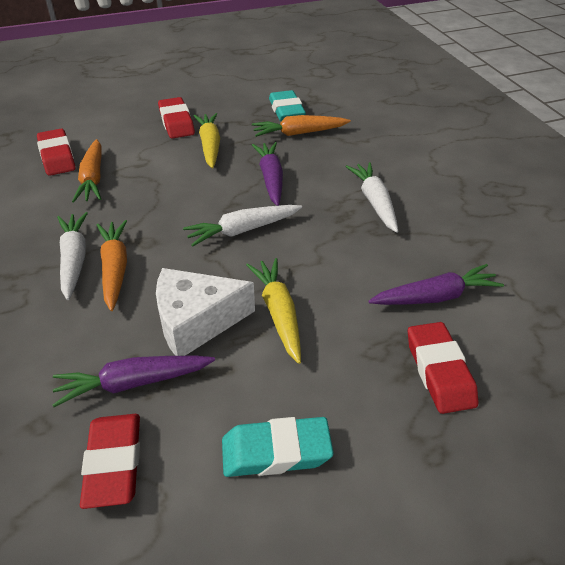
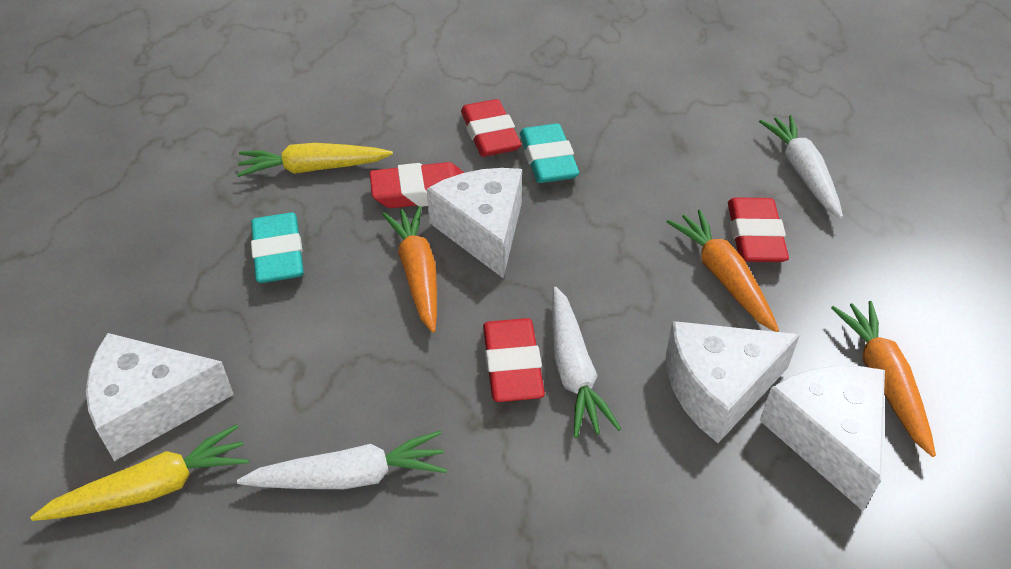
purple carrot: 3 -> 0
white cheese: 1 -> 4

